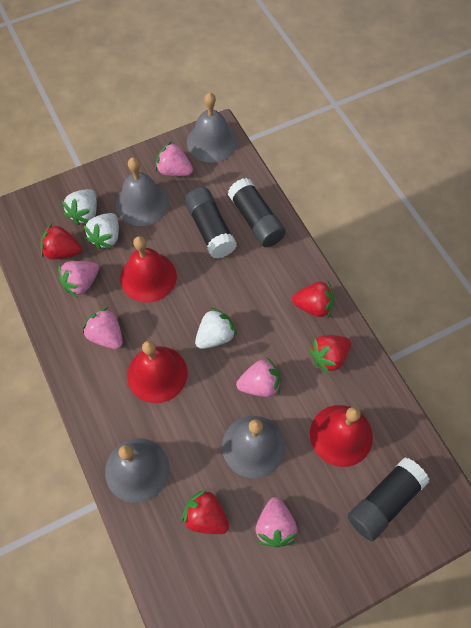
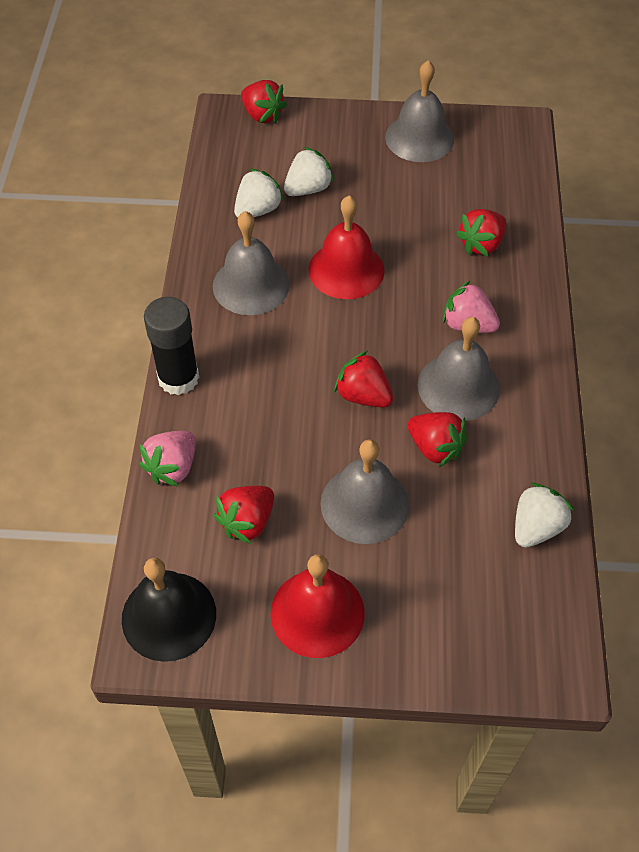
black bell: 0 -> 1
black glue stick: 3 -> 1
pink strawberry: 5 -> 2
red bell: 3 -> 2
red strawberry: 4 -> 5

